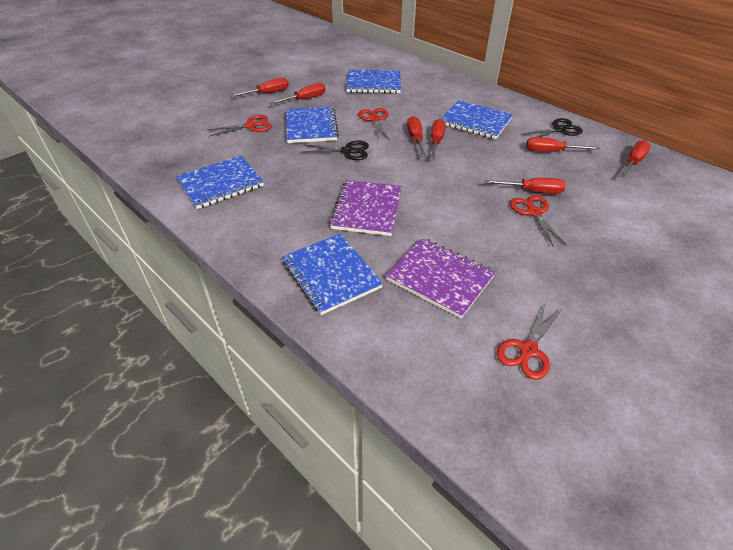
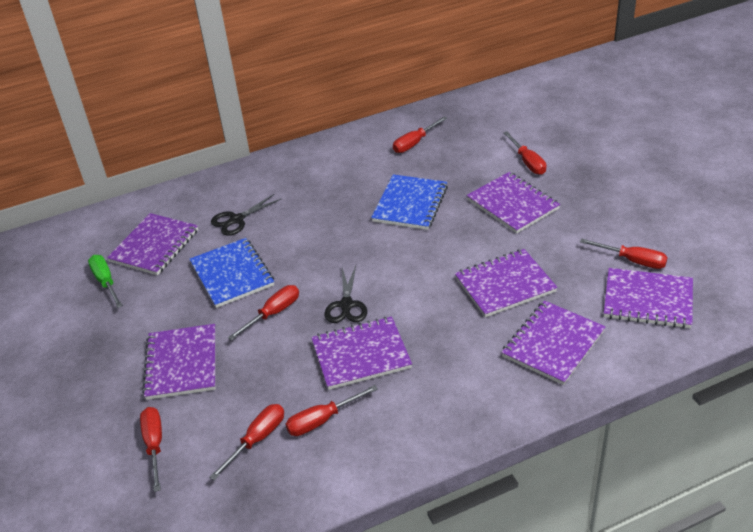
blue notebook: 5 -> 2
green screwdriver: 0 -> 1
purple notebook: 2 -> 7
red scissors: 4 -> 0

